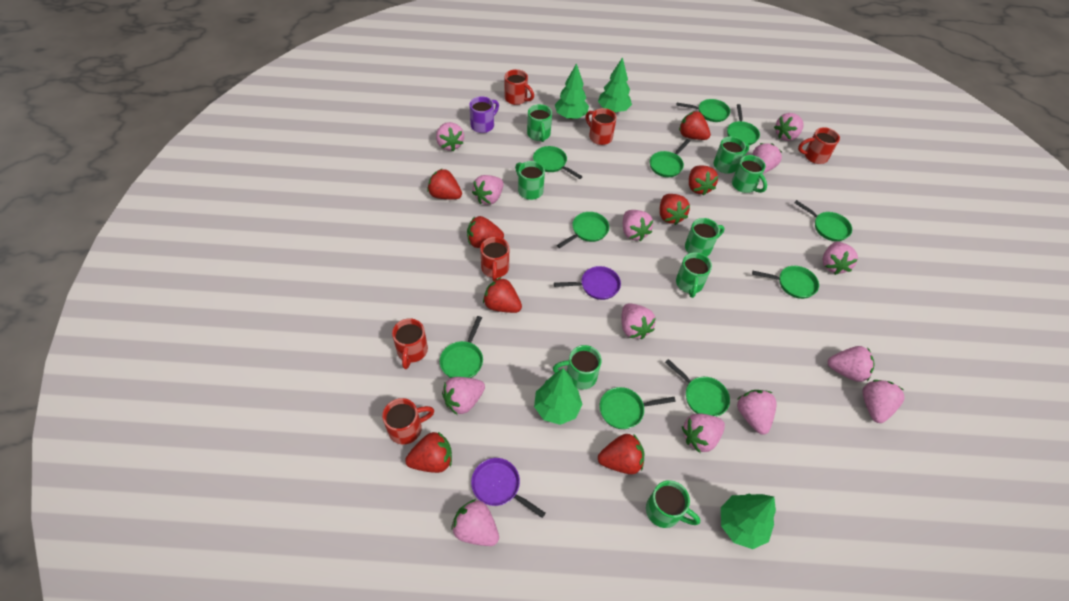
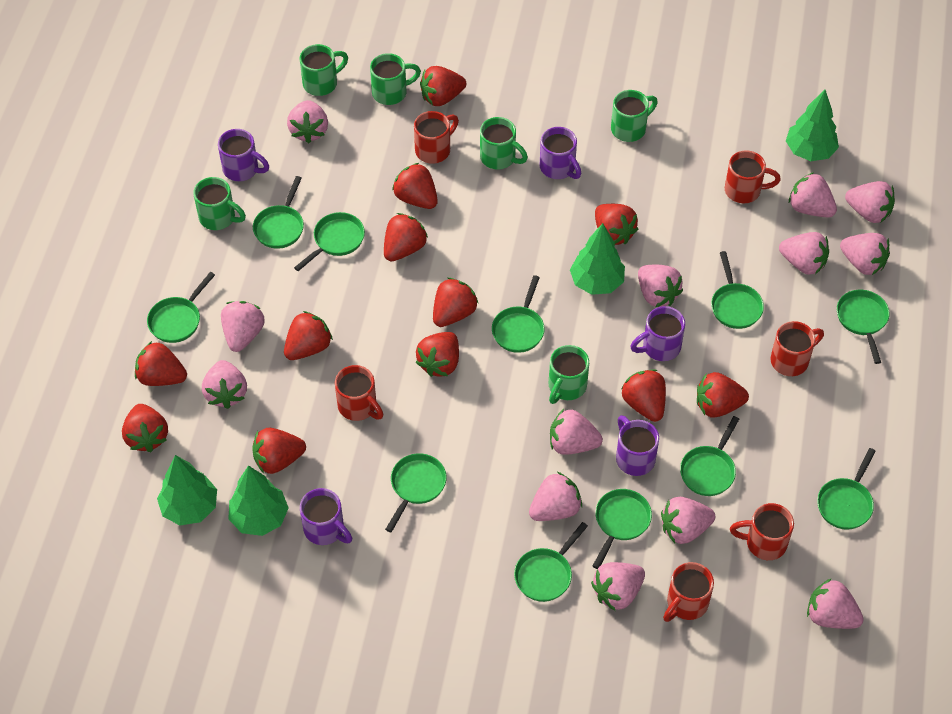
green mug: 8 -> 6
green pan: 10 -> 11
purple mug: 1 -> 5
purple pan: 2 -> 0
red strawberry: 8 -> 12

